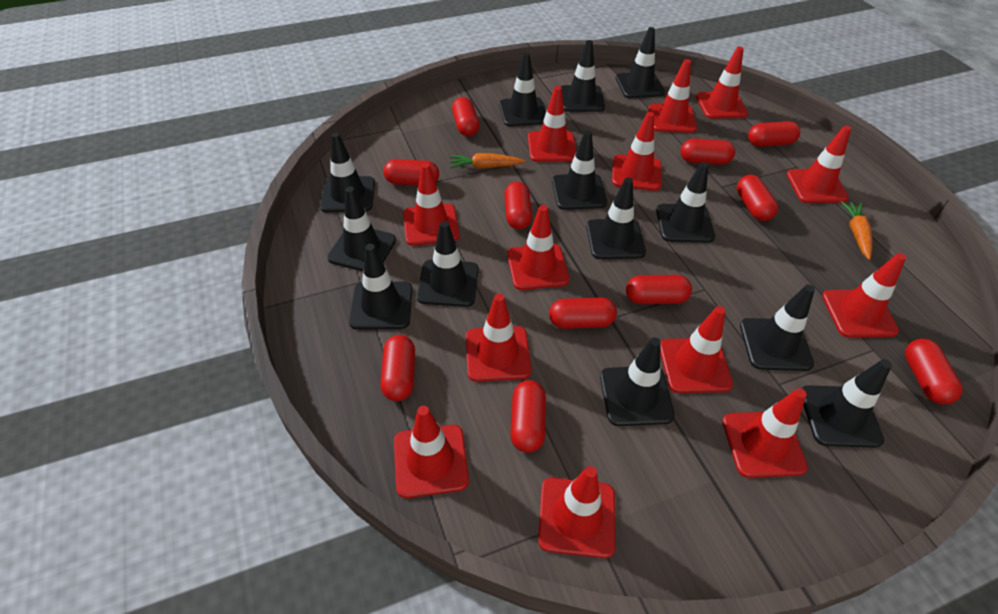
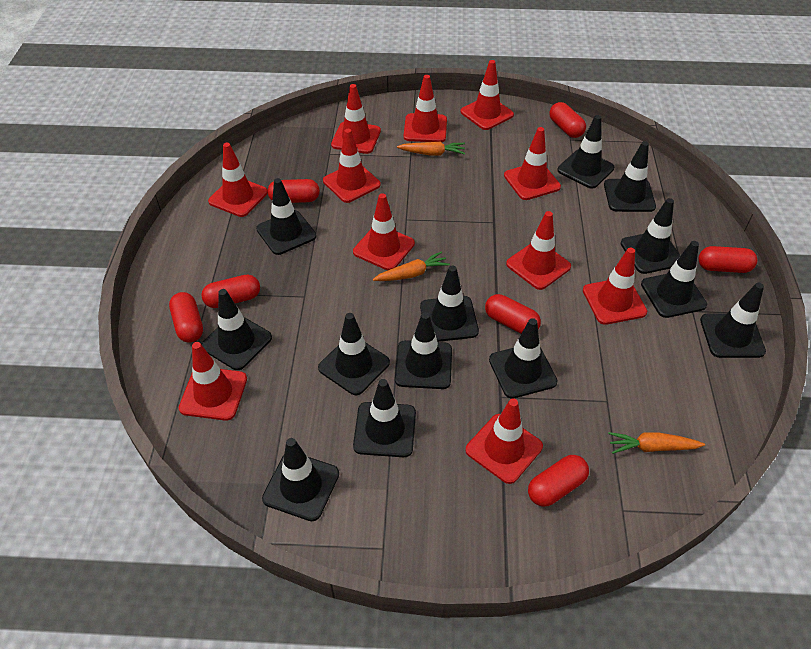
orange carrot: 2 -> 3
red capsule: 11 -> 7
red traffic cone: 13 -> 11

